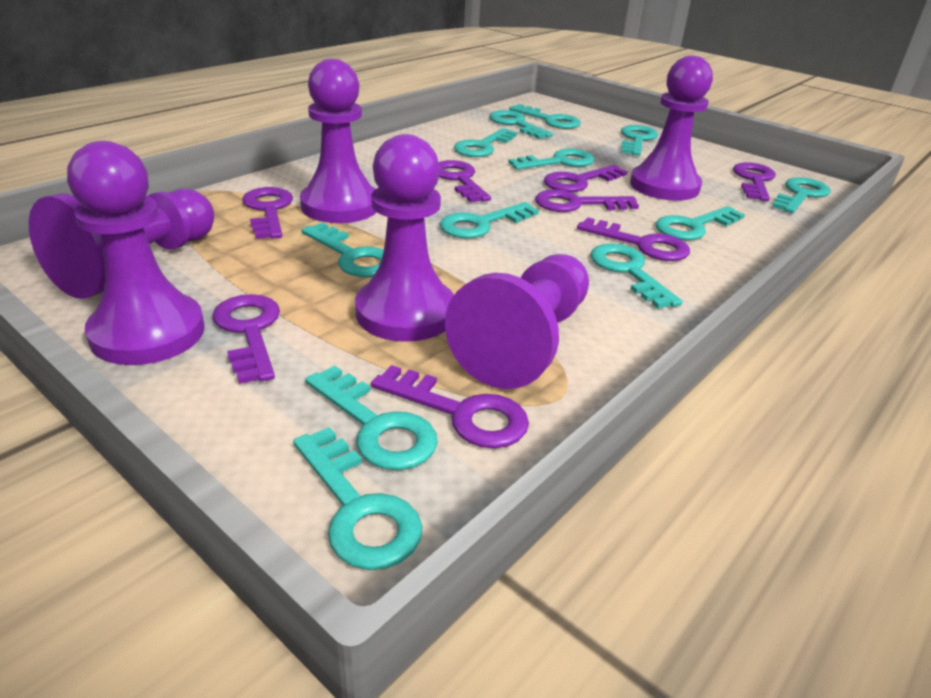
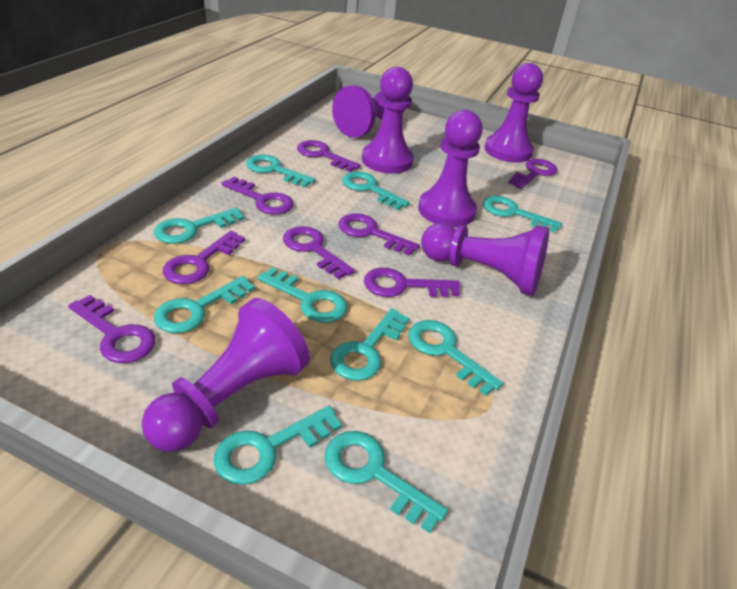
turquoise key: 12 -> 10

